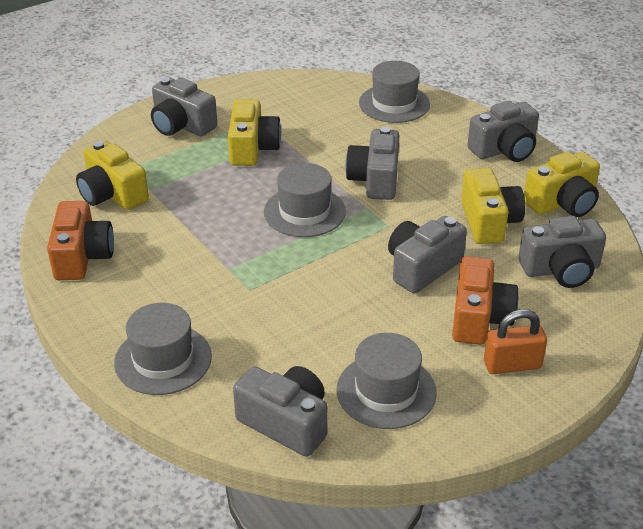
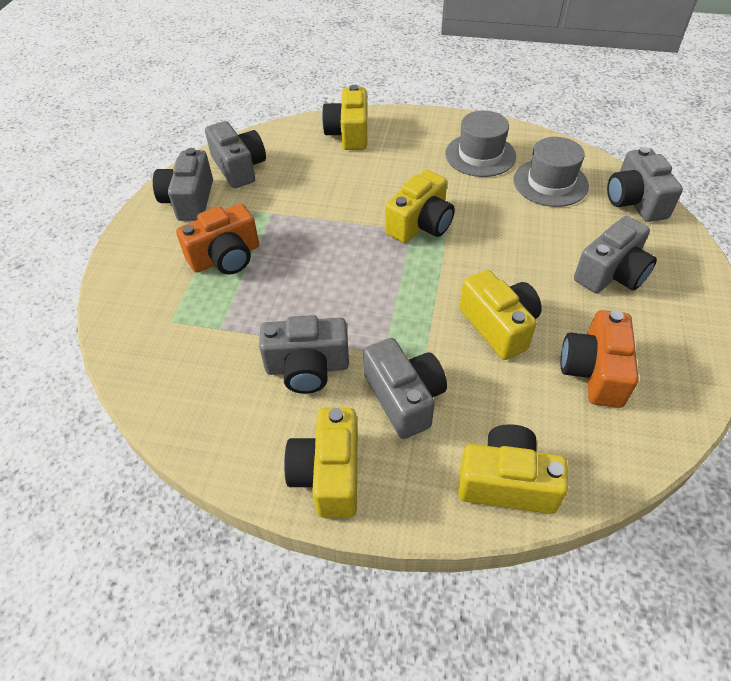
grey hat: 4 -> 2
orange padlock: 1 -> 0
yellow camera: 4 -> 5

